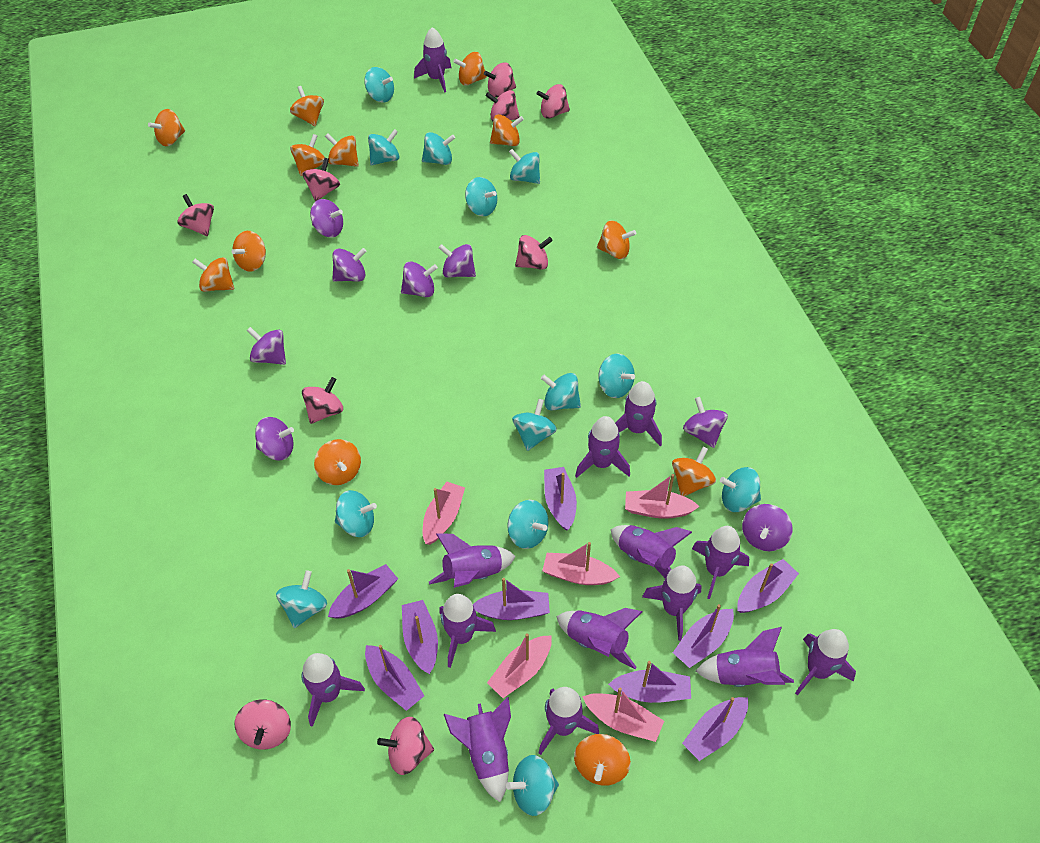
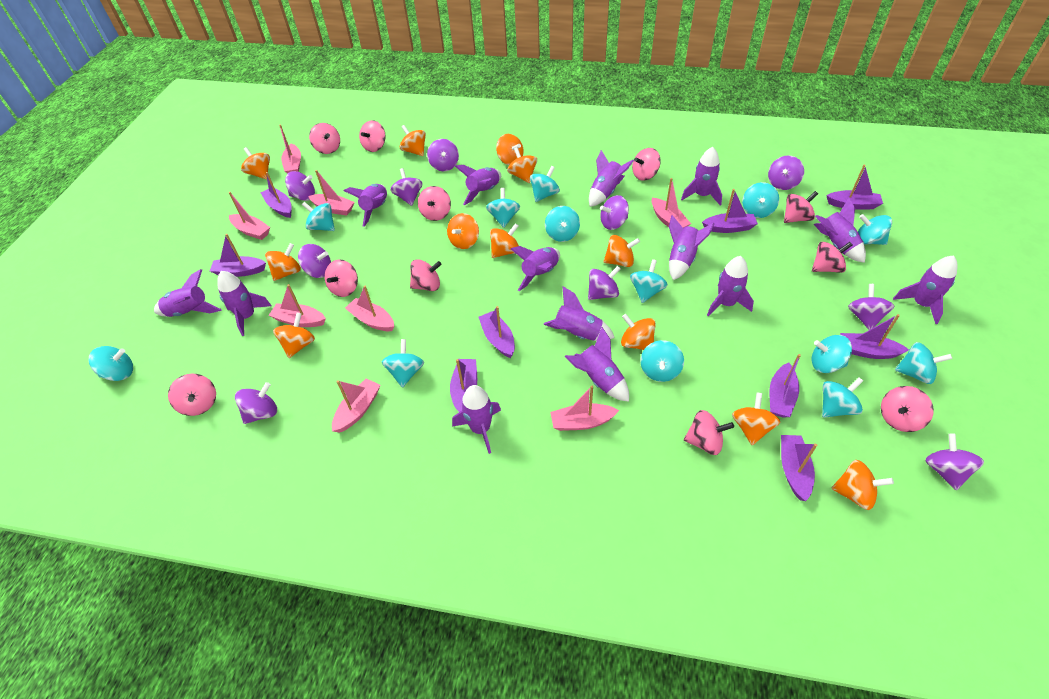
pink boat: 5 -> 8
pink spinning top: 9 -> 11
purple spinning top: 8 -> 10

